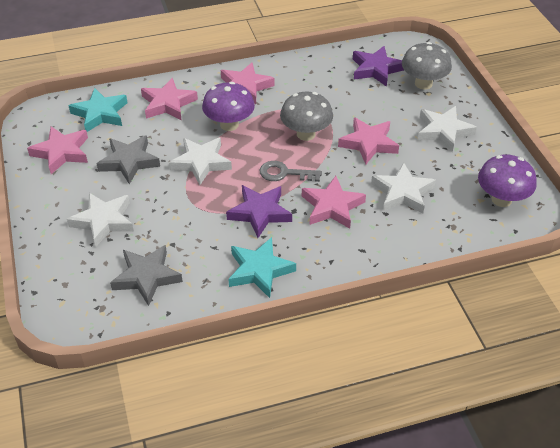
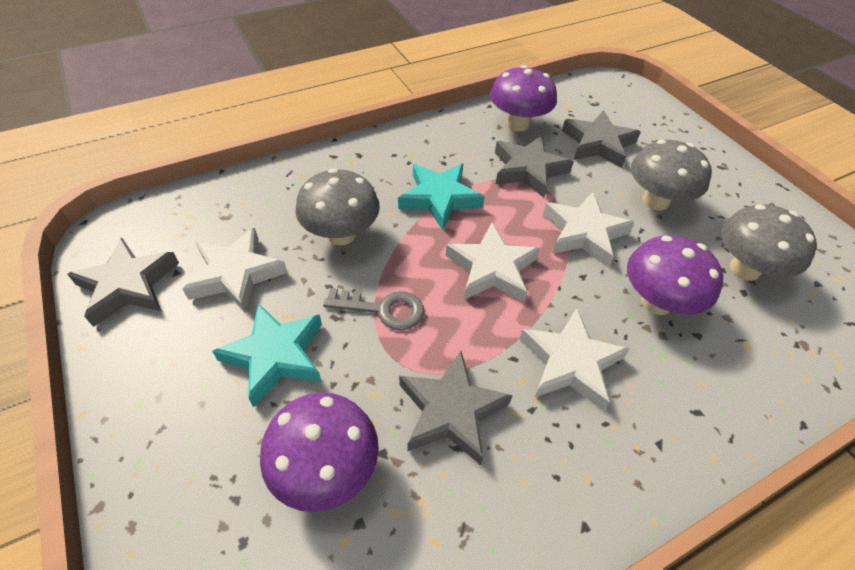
grey mushroom: 2 -> 3
grey star: 2 -> 4
pink star: 5 -> 0
purple mushroom: 2 -> 3
purple star: 2 -> 0

